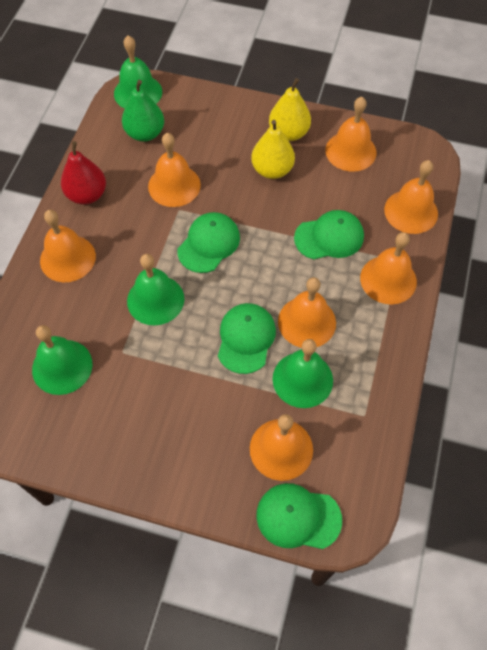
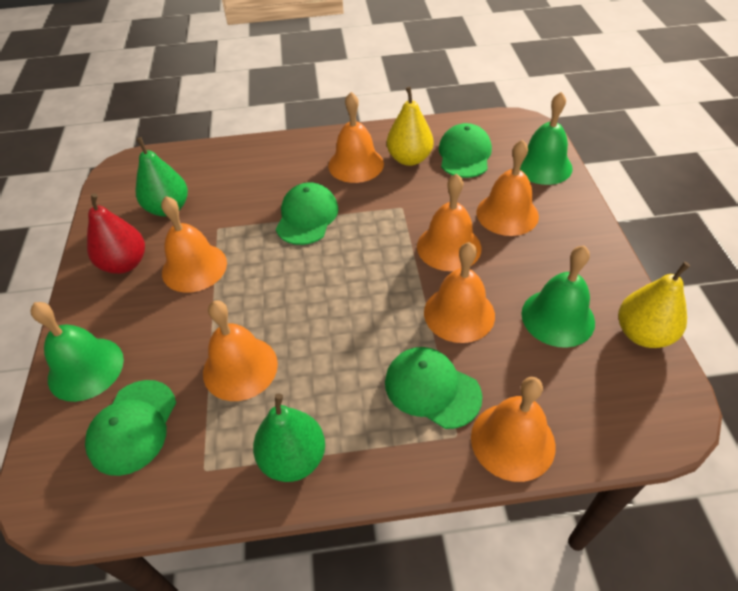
green bell: 4 -> 3
green pear: 1 -> 2

